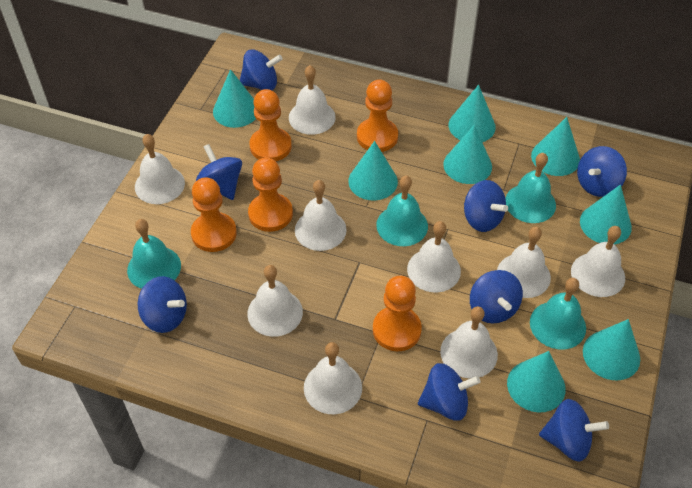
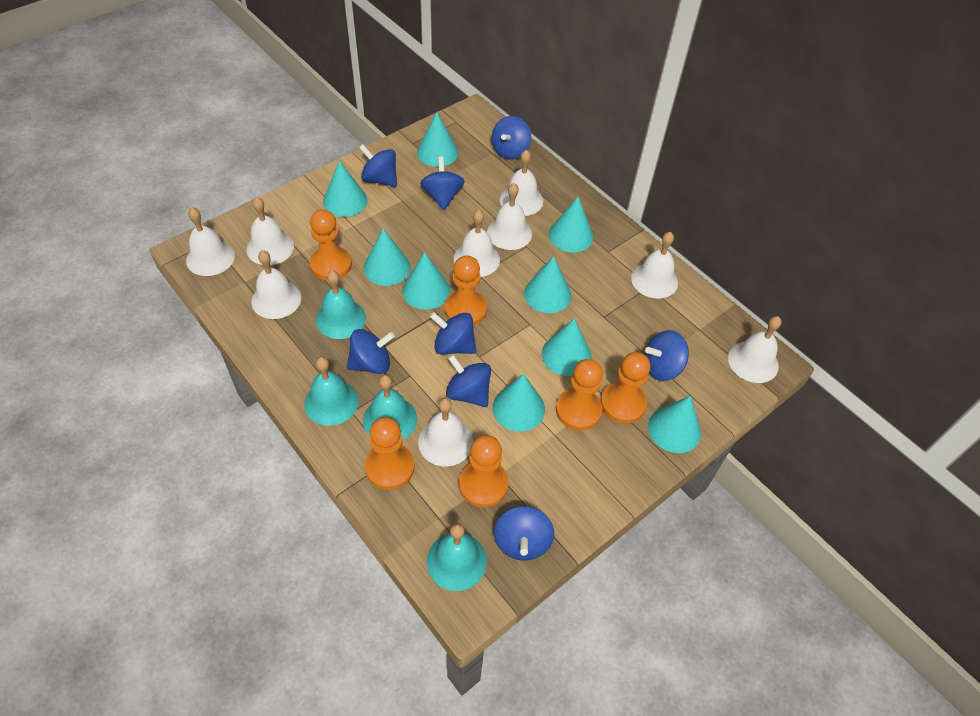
orange pawn: 5 -> 6
turquoise cone: 8 -> 9

